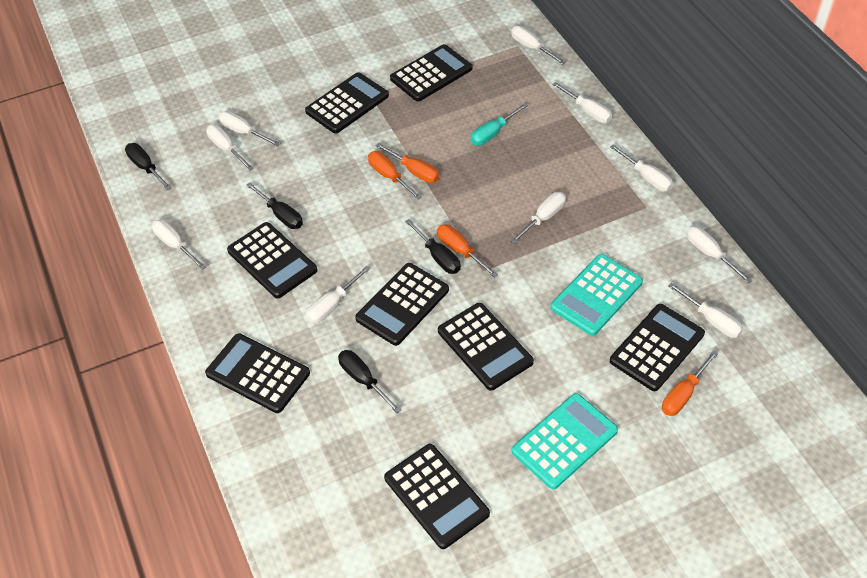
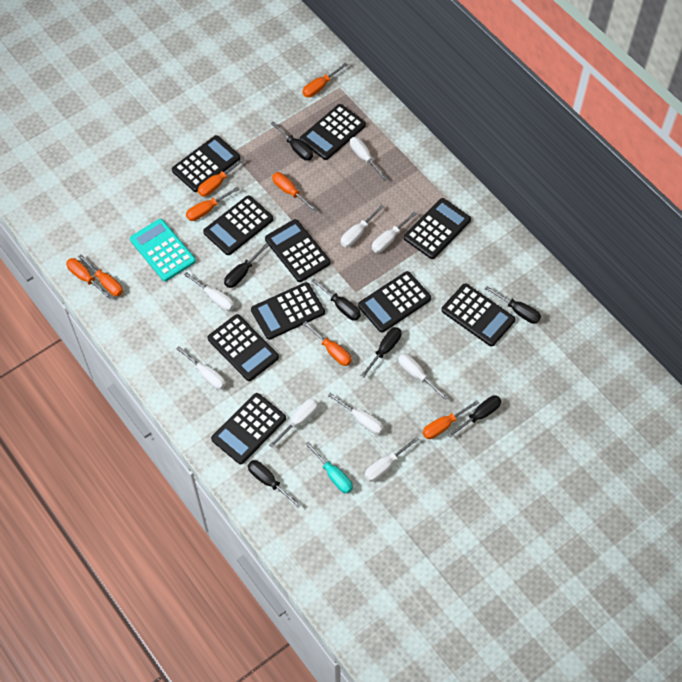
black calculator: 8 -> 10
black screwdriver: 4 -> 7
orange screwdriver: 4 -> 8
turquoise calculator: 2 -> 1
white screwdriver: 10 -> 9

